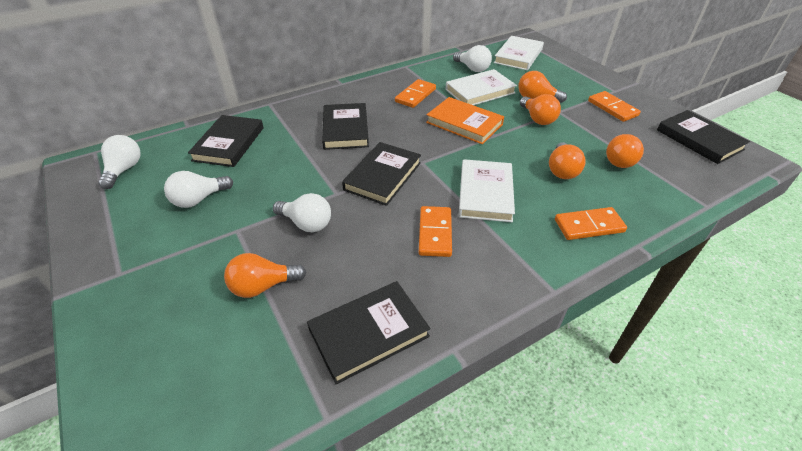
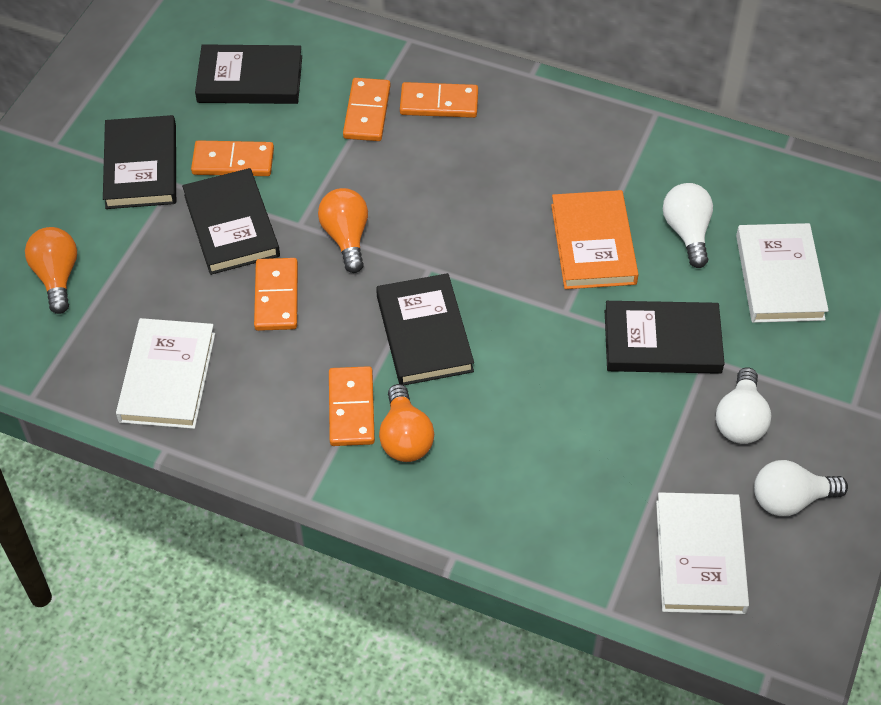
orange domino: 4 -> 5
orange light bulb: 5 -> 3
white light bulb: 4 -> 3

